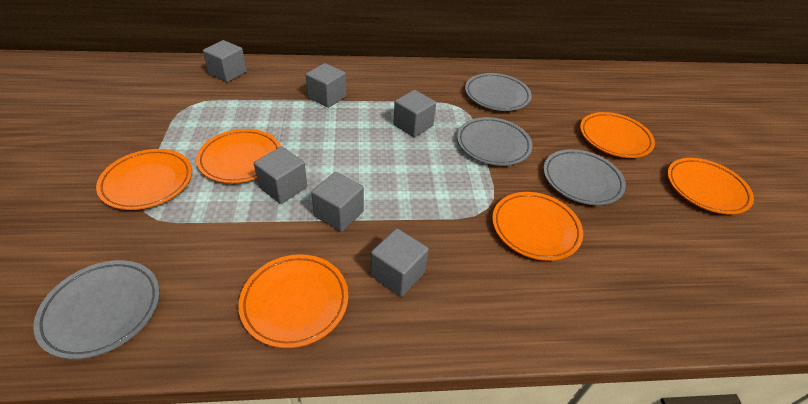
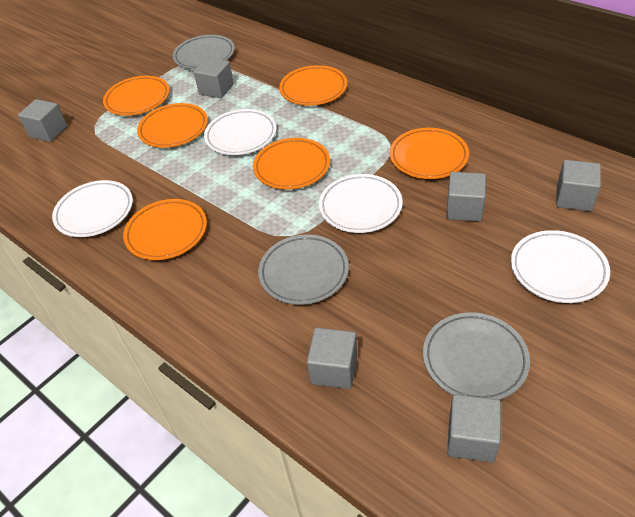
grey plate: 4 -> 3
white plate: 0 -> 4

